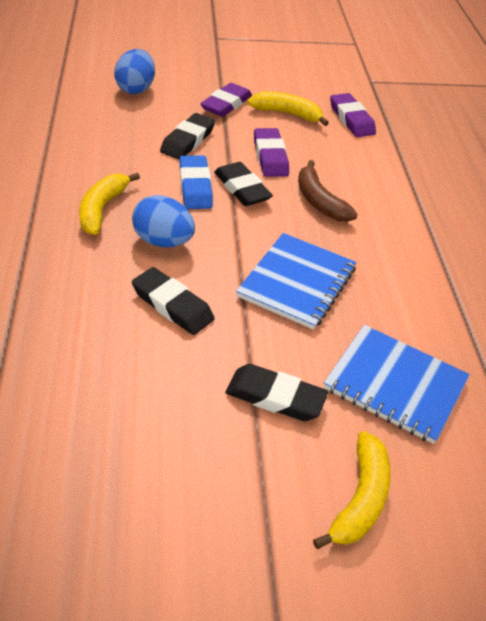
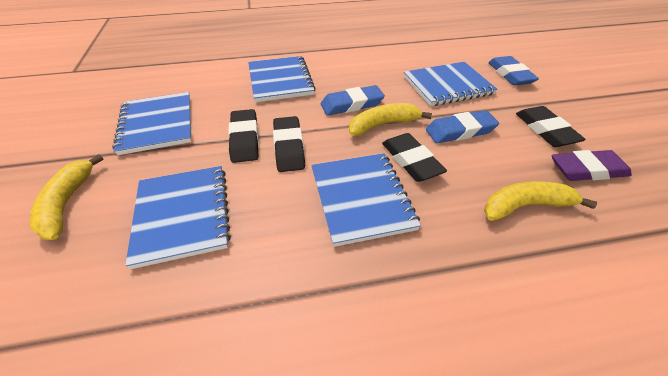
blue egg: 2 -> 0
blue eraser: 1 -> 3
blue notebook: 2 -> 5
brown banana: 1 -> 0
purple eraser: 3 -> 1

